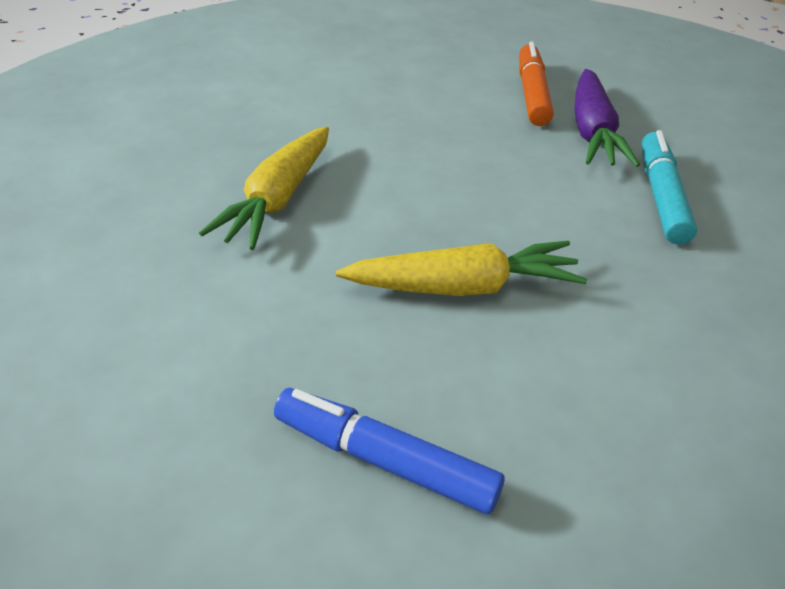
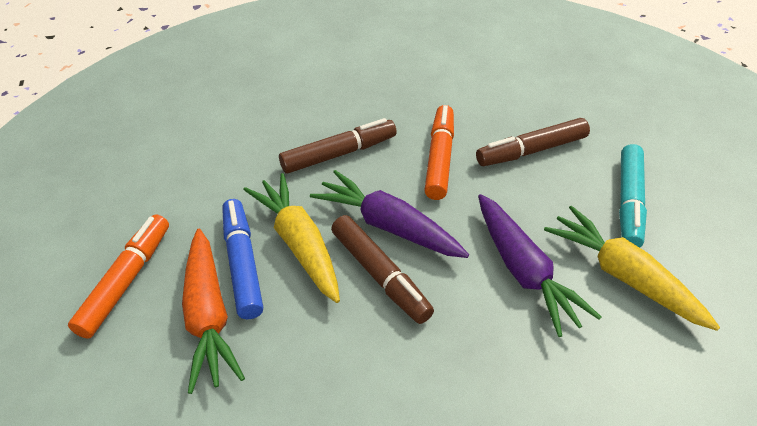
brown marker: 0 -> 3
orange carrot: 0 -> 1
orange marker: 1 -> 2
purple carrot: 1 -> 2

